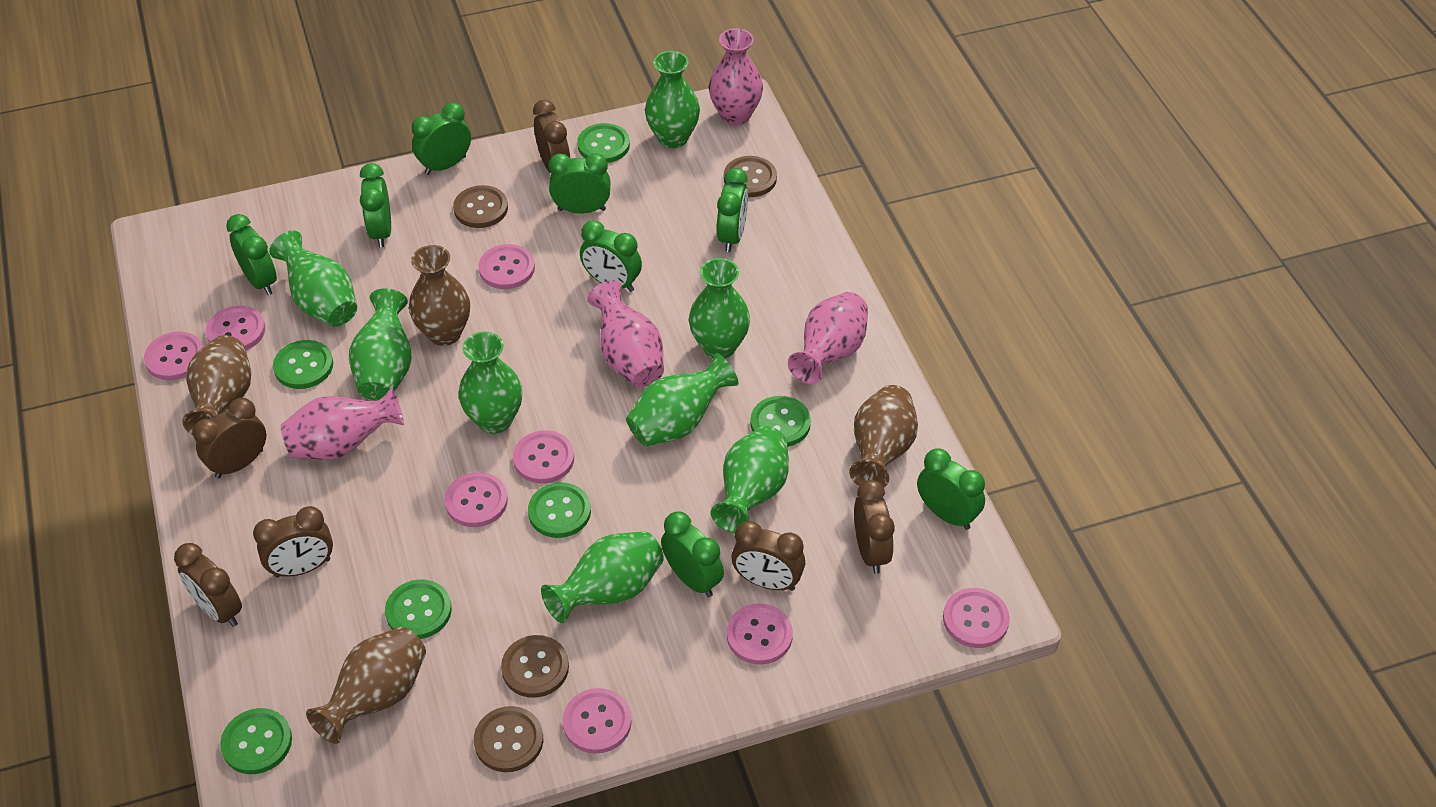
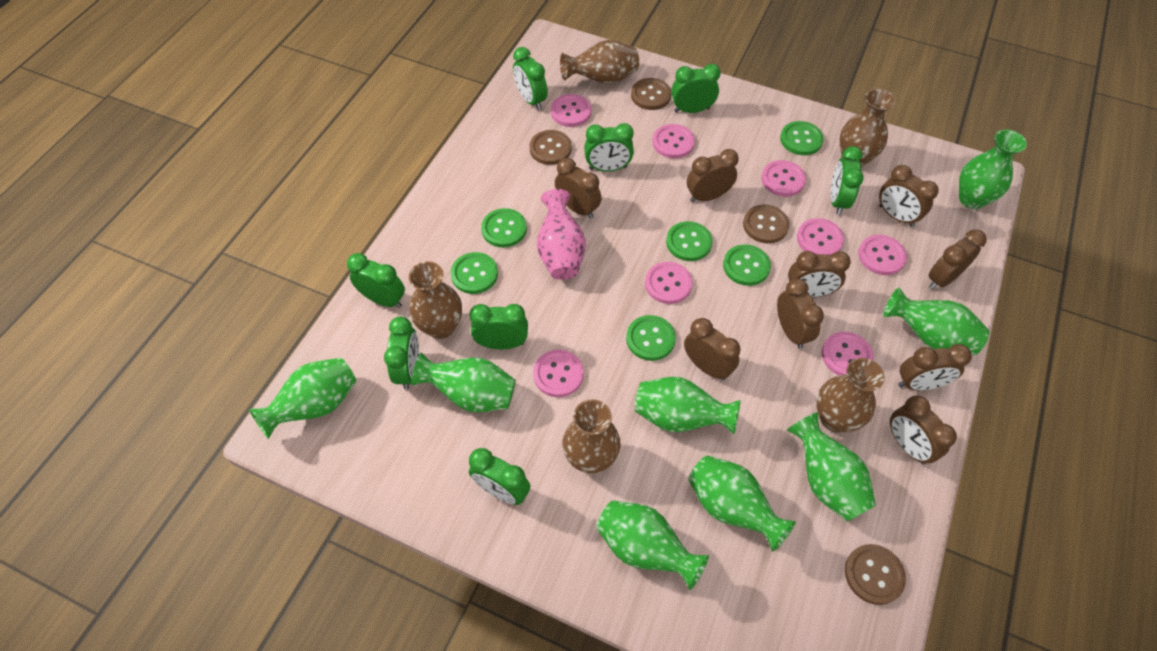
brown clock: 6 -> 9
brown vase: 4 -> 5
pink vase: 4 -> 1

